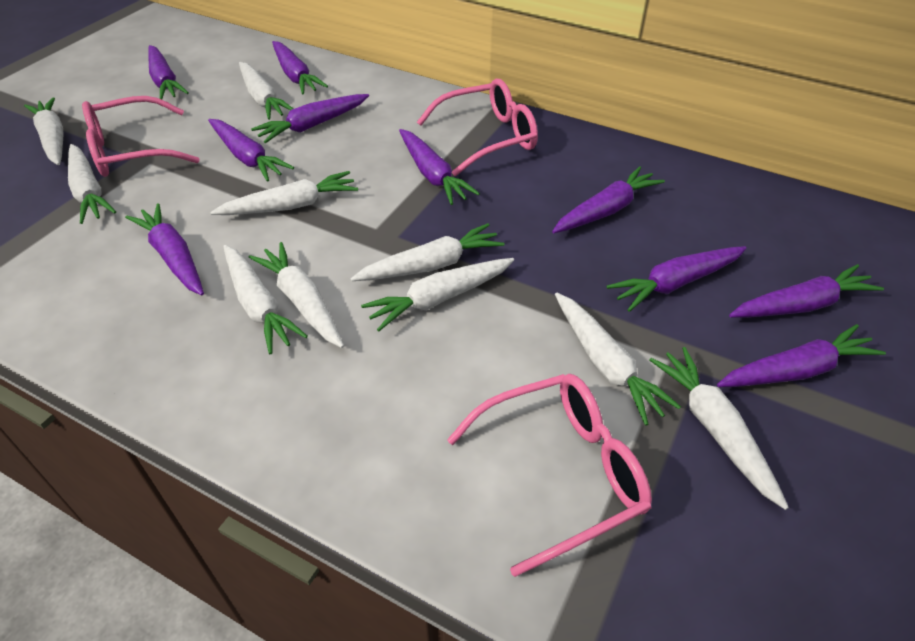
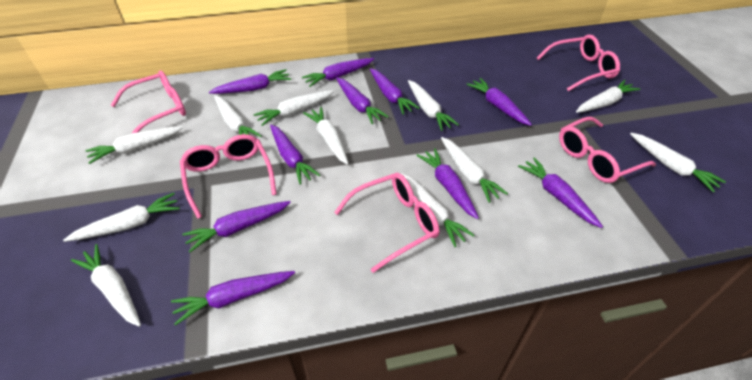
pink glasses: 3 -> 5
white carrot: 10 -> 11

